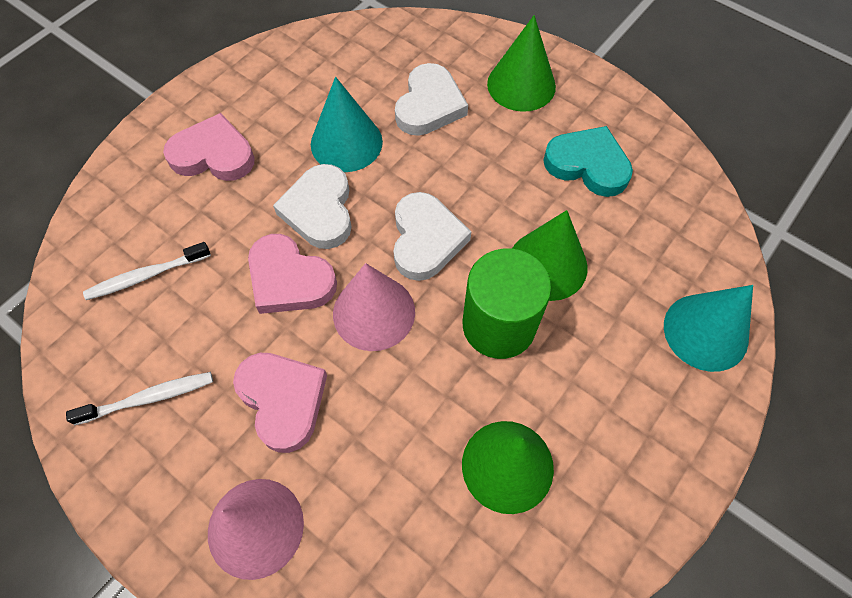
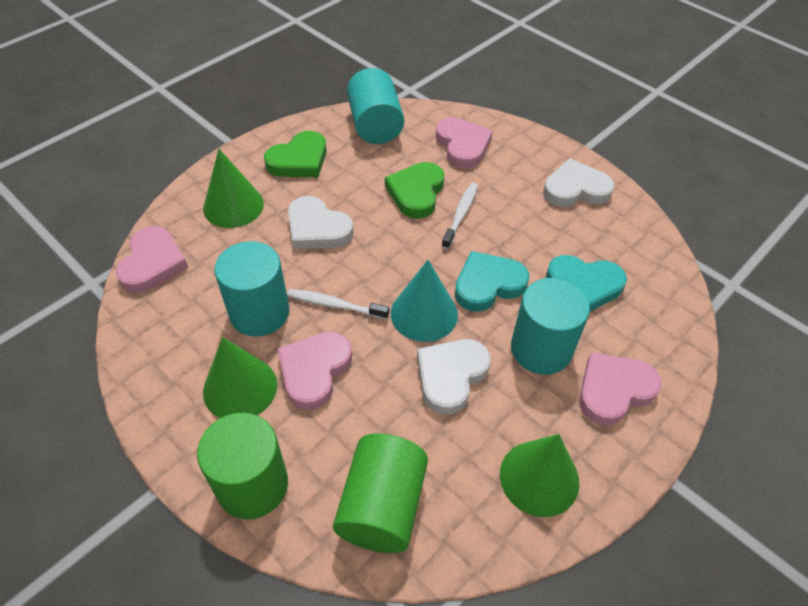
green cylinder: 1 -> 2
green heart: 0 -> 2
pink cone: 2 -> 0
pink heart: 3 -> 4
turquoise cone: 2 -> 1
turquoise cylinder: 0 -> 3
turquoise heart: 1 -> 2

